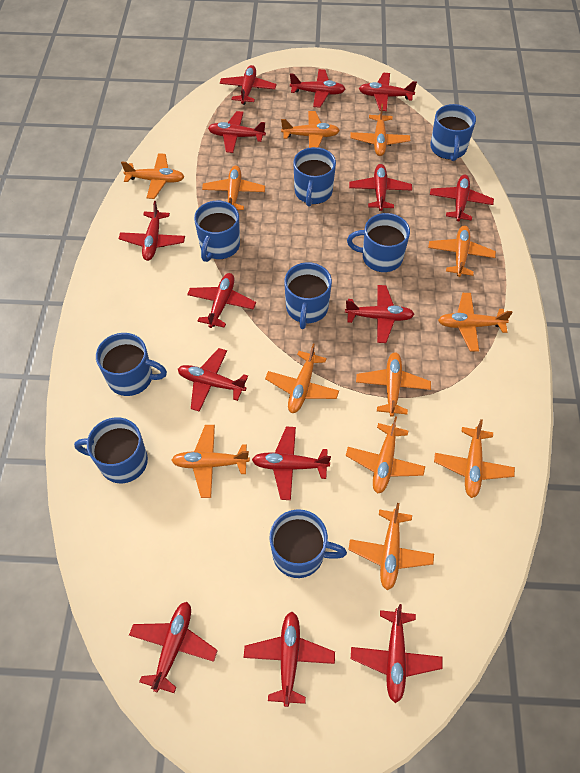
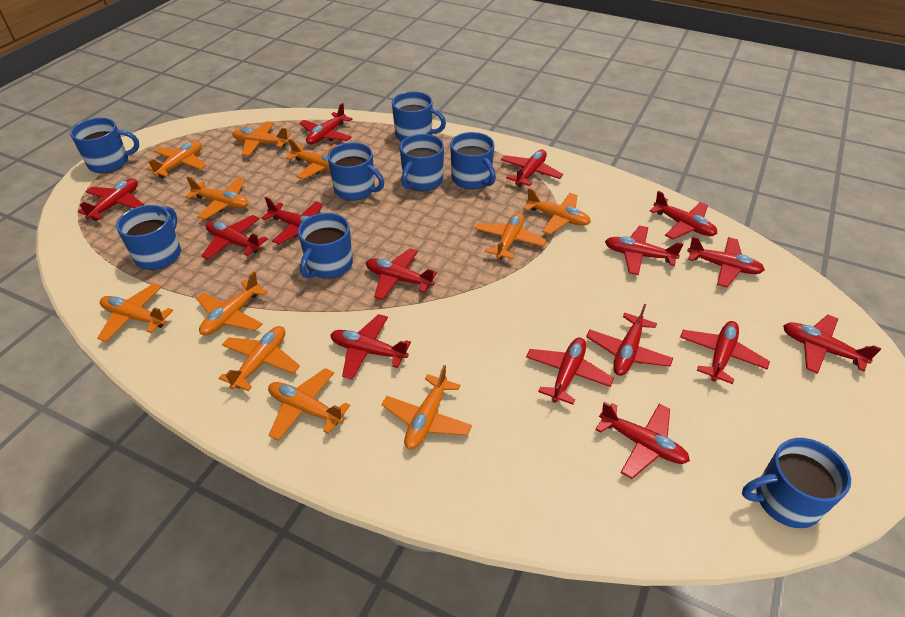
orange plane: 12 -> 11
red plane: 14 -> 15

